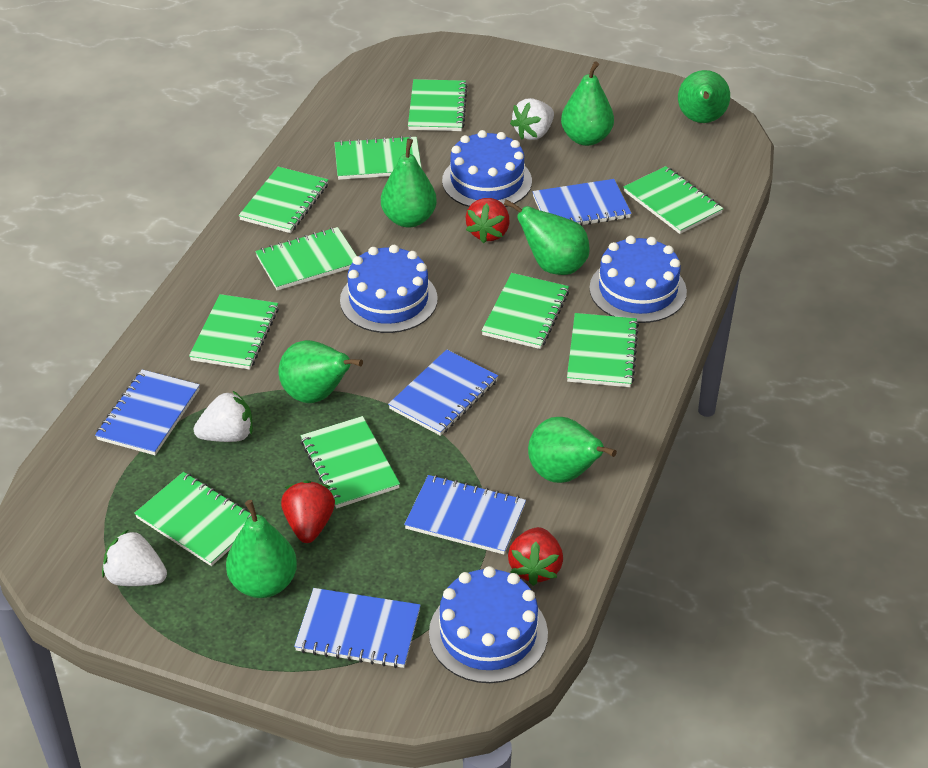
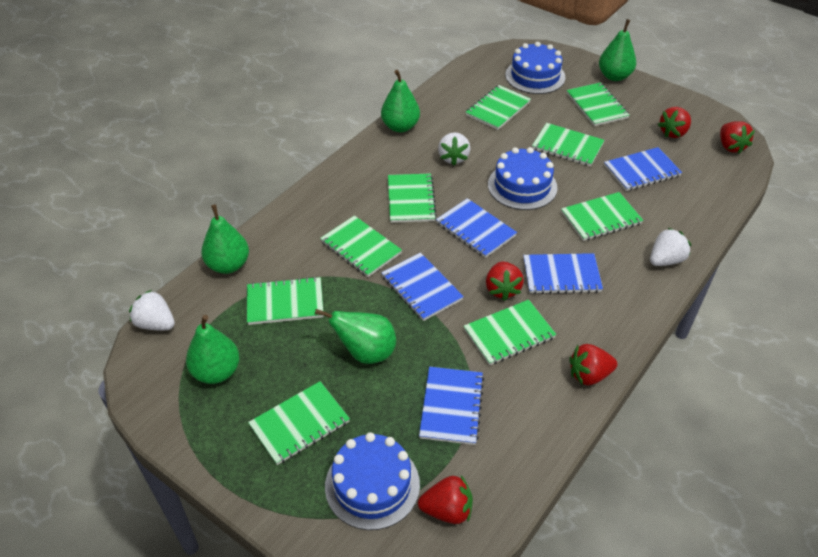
blue cake: 4 -> 3
green notebook: 10 -> 9
green pear: 7 -> 5
red strawberry: 3 -> 5

